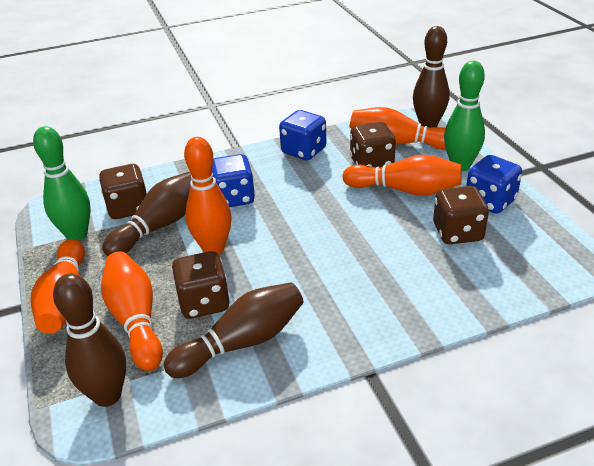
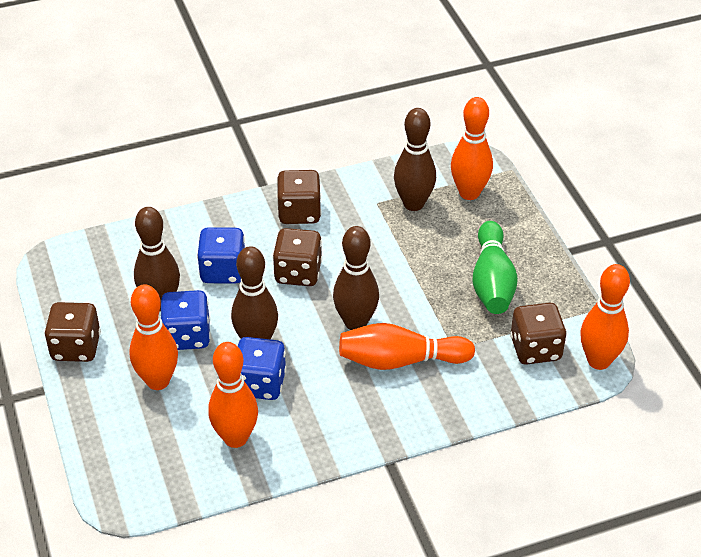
green bowling pin: 2 -> 1

